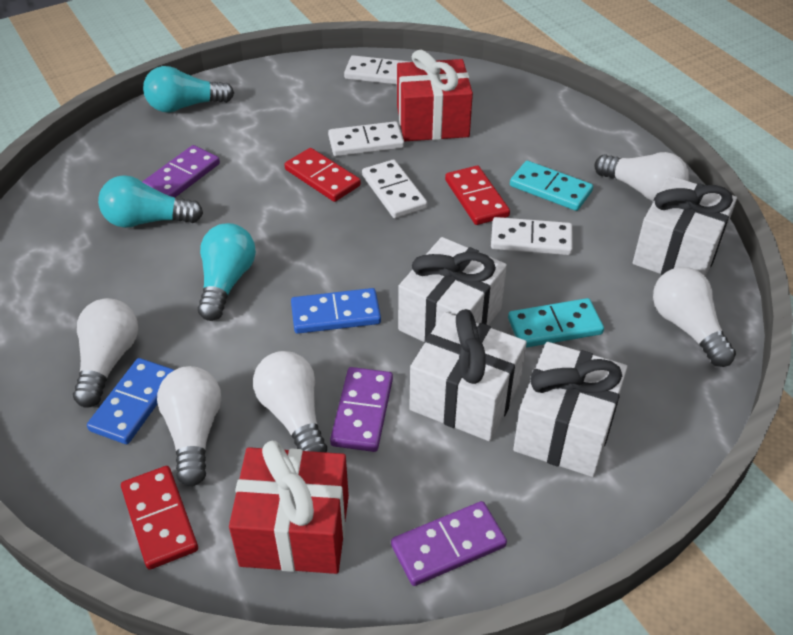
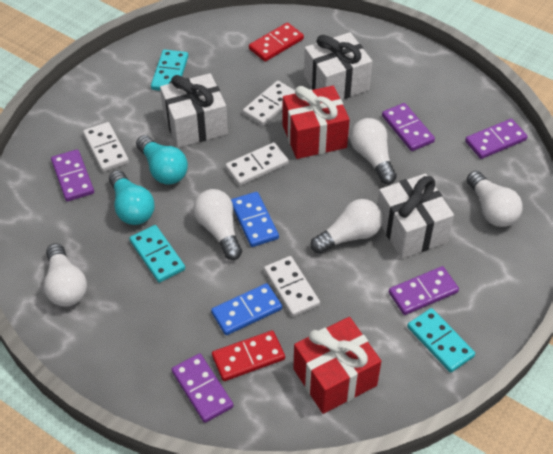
purple domino: 3 -> 5
red domino: 3 -> 2
turquoise domino: 2 -> 3
turquoise light bulb: 3 -> 2
white gift: 4 -> 3

